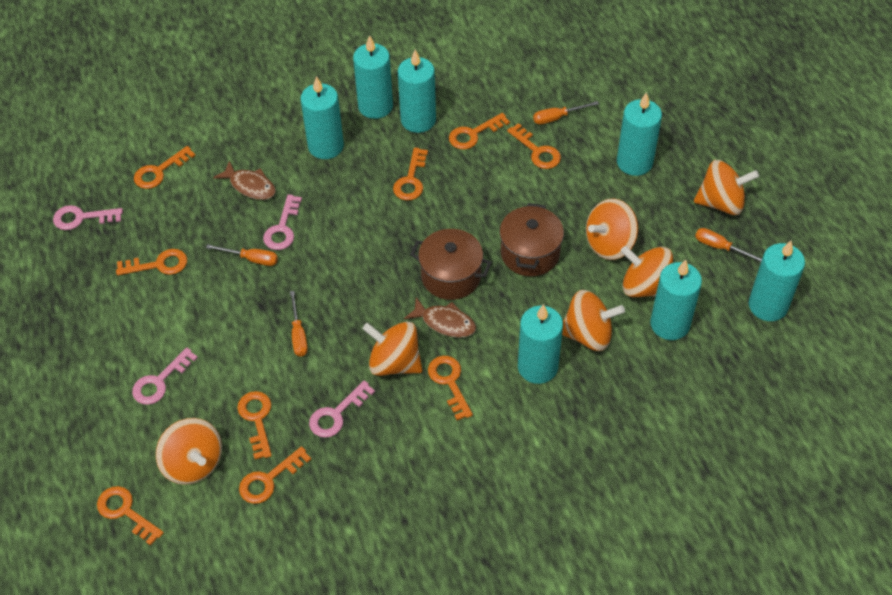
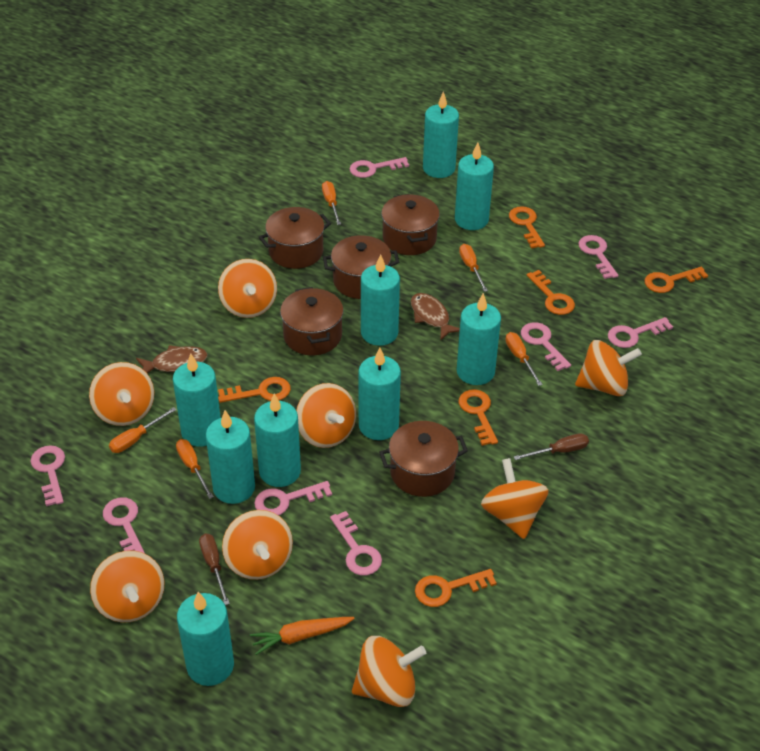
brown pot: 2 -> 5
brown screwdriver: 0 -> 2
orange carrot: 0 -> 1
orange key: 9 -> 6
orange screwdriver: 4 -> 5
orange spinning top: 6 -> 8
pink key: 4 -> 8
turquoise candle: 7 -> 9

